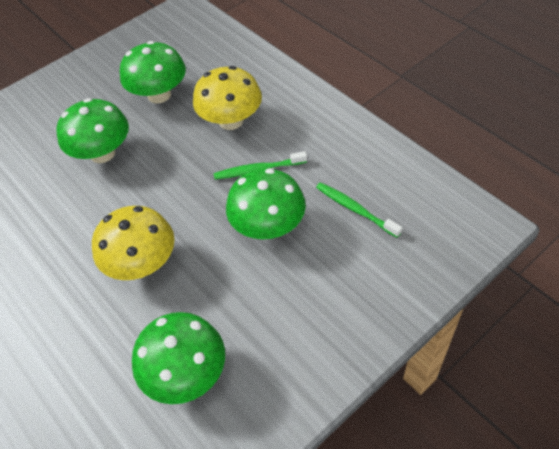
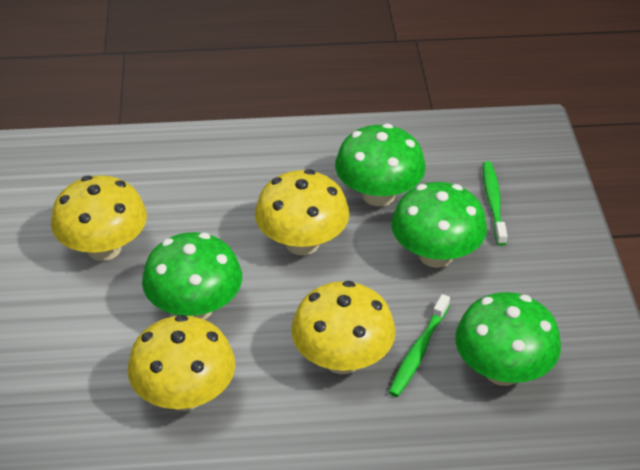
yellow mushroom: 2 -> 4

